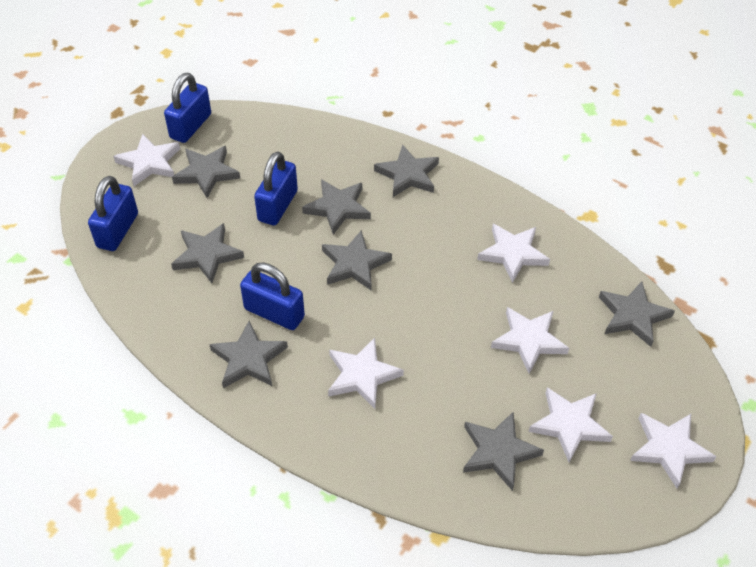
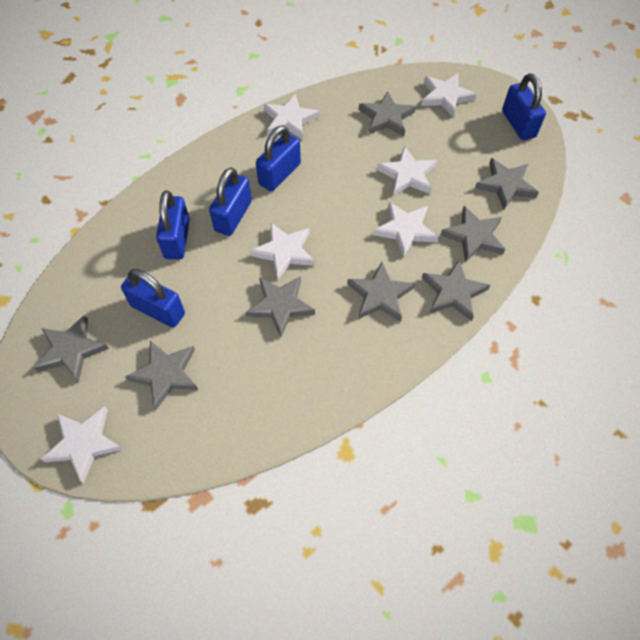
blue padlock: 4 -> 5

